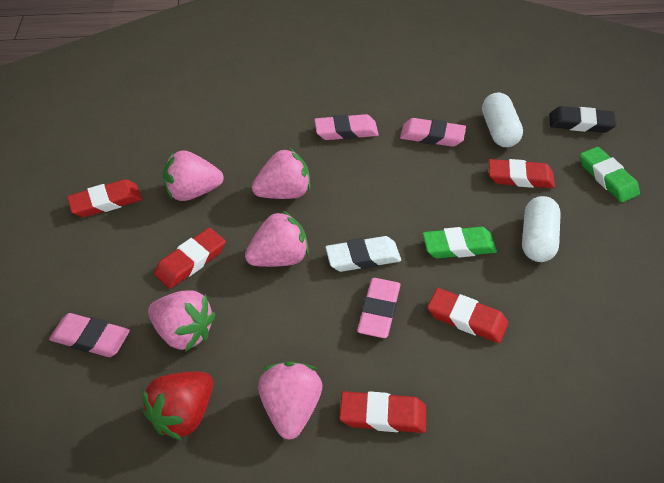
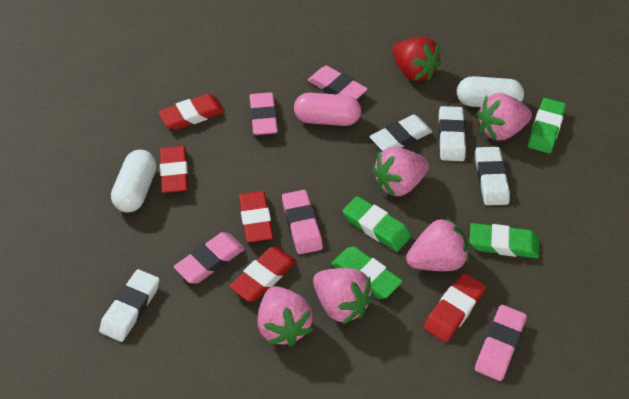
black eraser: 1 -> 0
green eraser: 2 -> 4
pink capsule: 0 -> 1
pink eraser: 4 -> 5
white eraser: 1 -> 4

